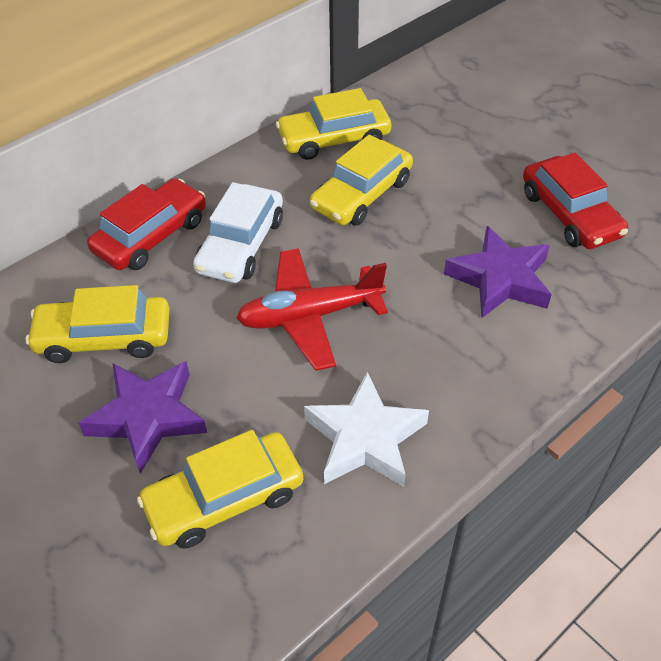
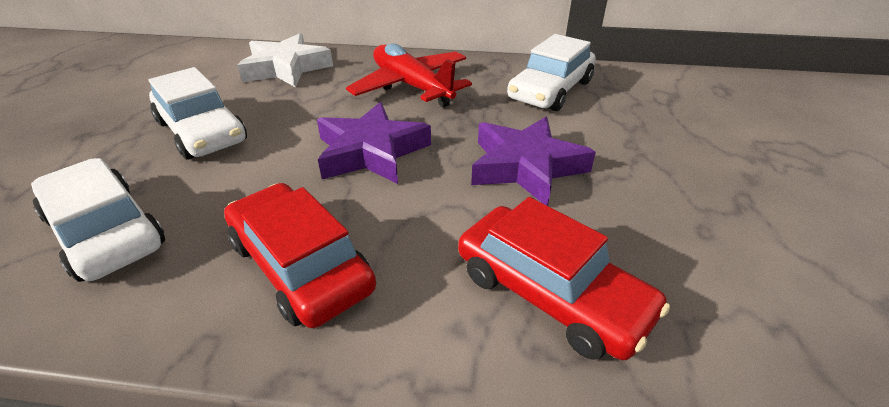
white car: 1 -> 3
yellow car: 4 -> 0

